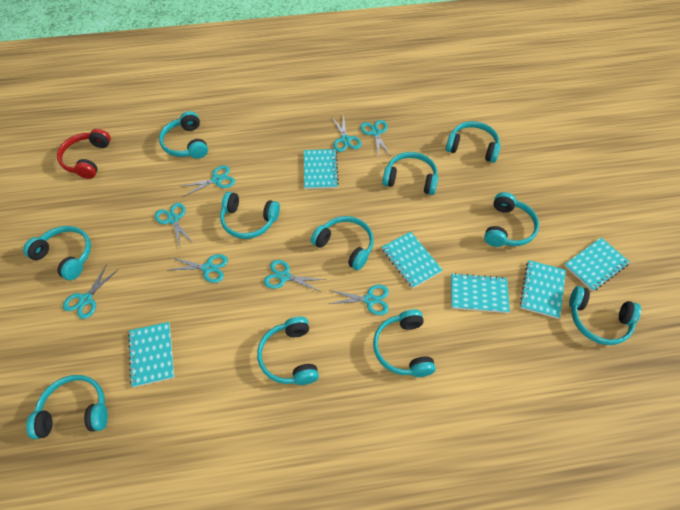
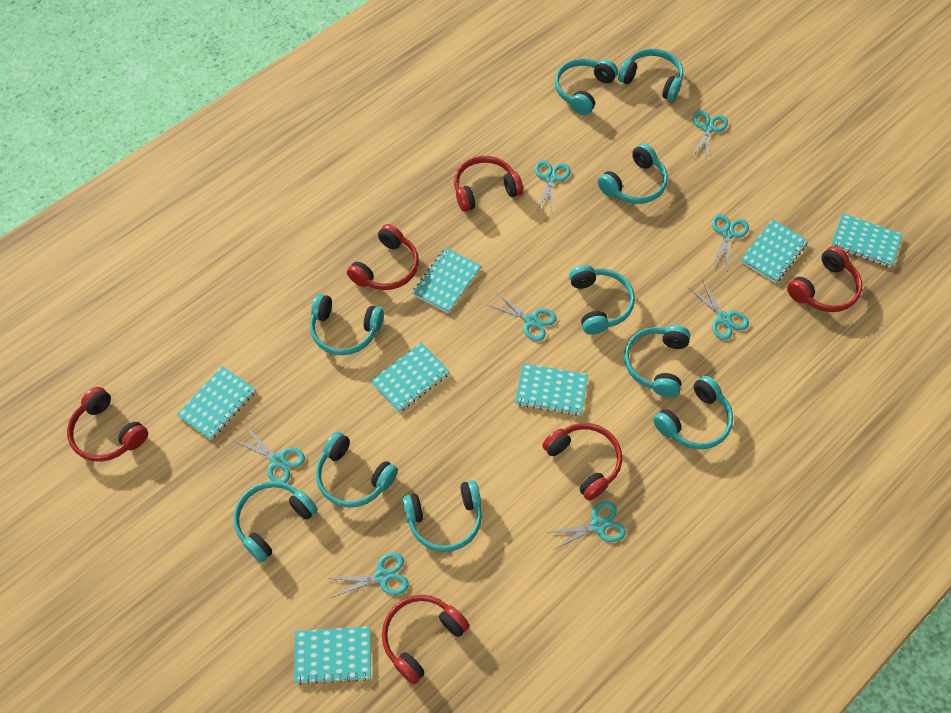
red headphones: 1 -> 6
turquoise headphones: 11 -> 10
turquoise notebook: 6 -> 7

